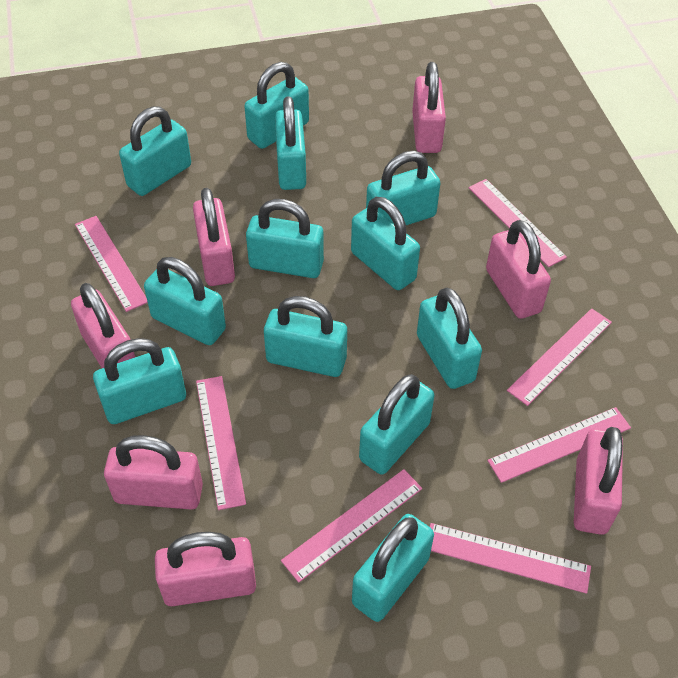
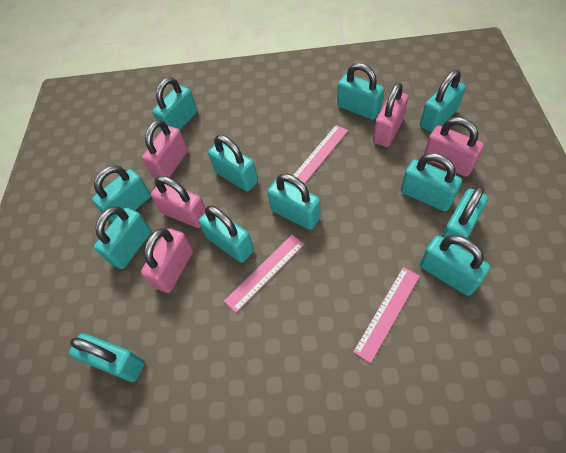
pink padlock: 7 -> 5
pink ruler: 7 -> 3

